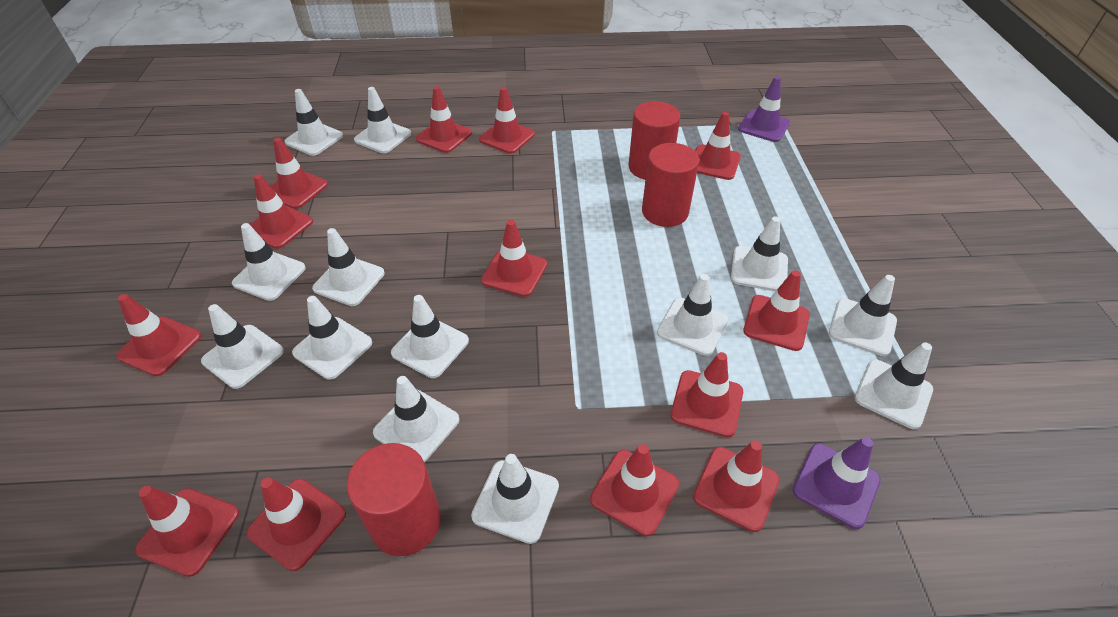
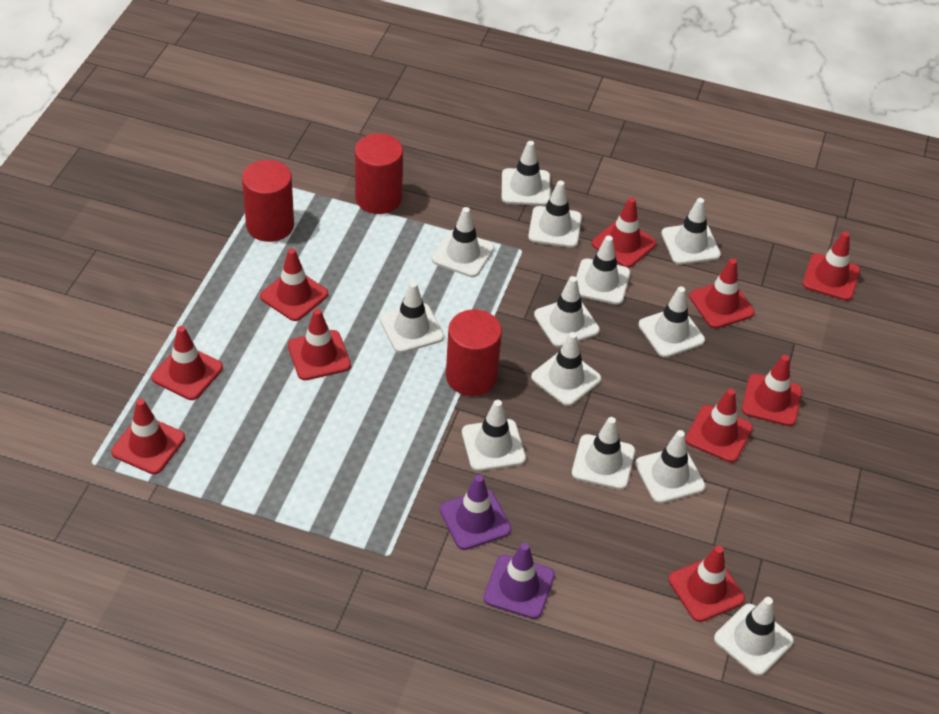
red traffic cone: 13 -> 10

